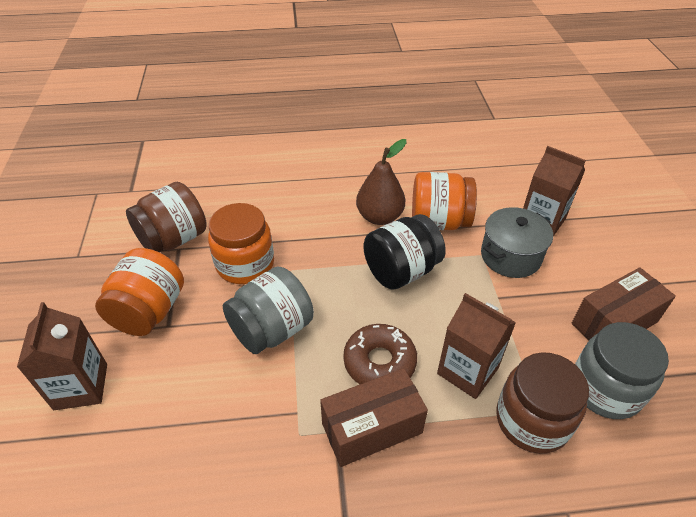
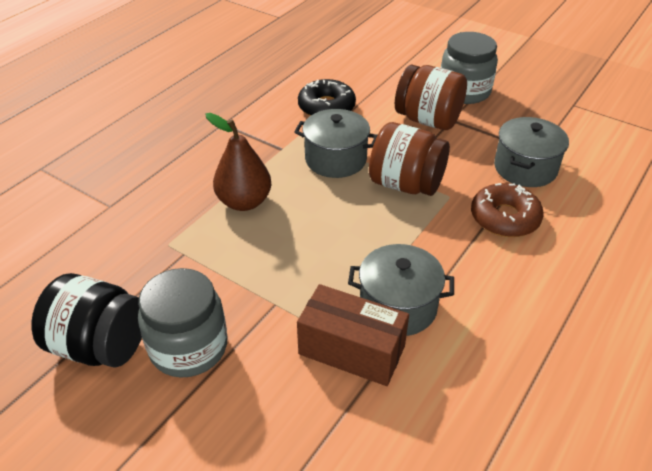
black donut: 0 -> 1
brown box: 2 -> 1
brown carton: 3 -> 0
grey pot: 1 -> 3
orange jar: 3 -> 0

